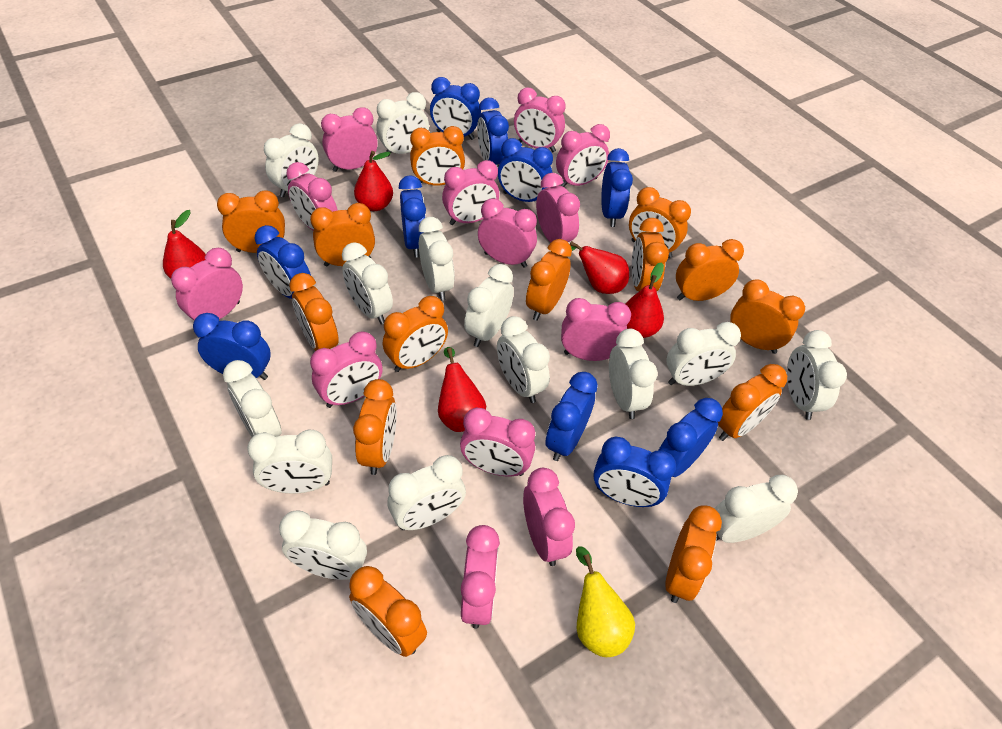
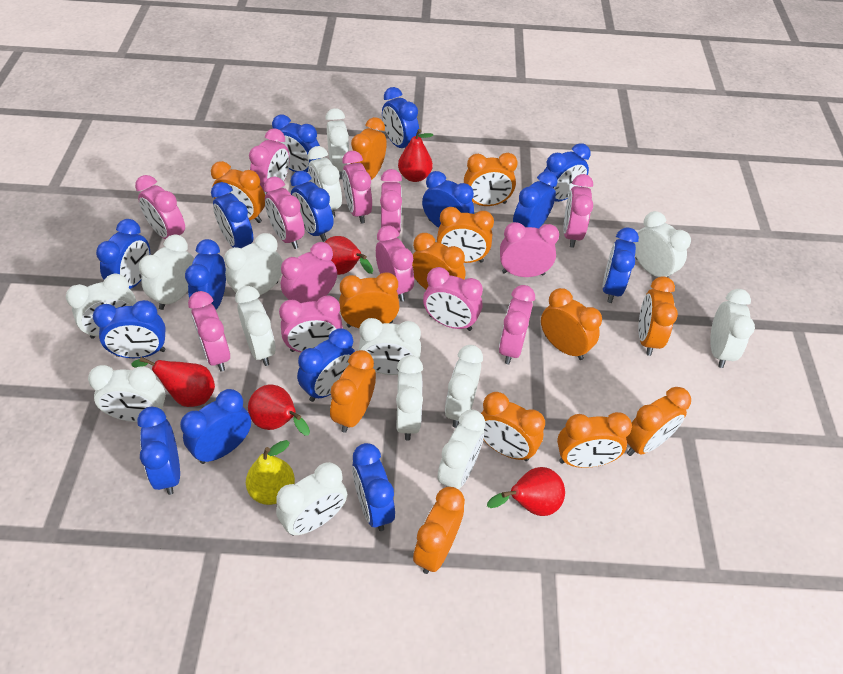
blue clock: 10 -> 15
orange clock: 14 -> 13

